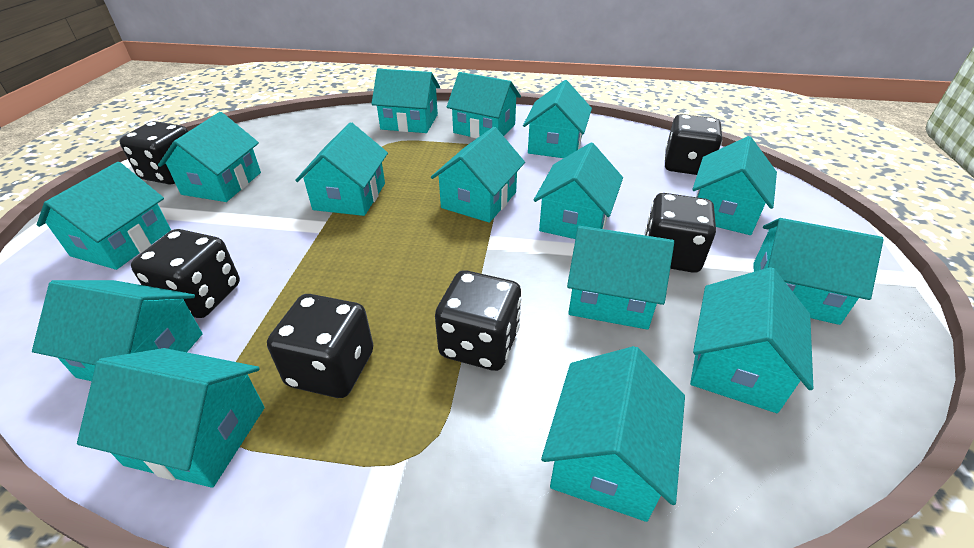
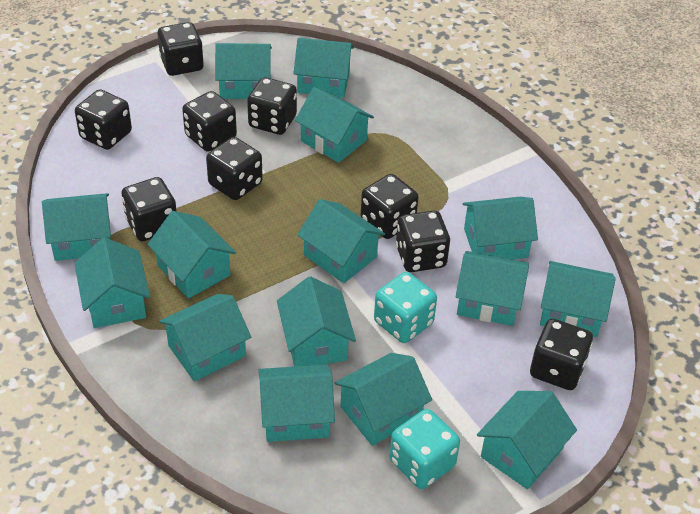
black dice: 6 -> 9
turquoise dice: 0 -> 2

